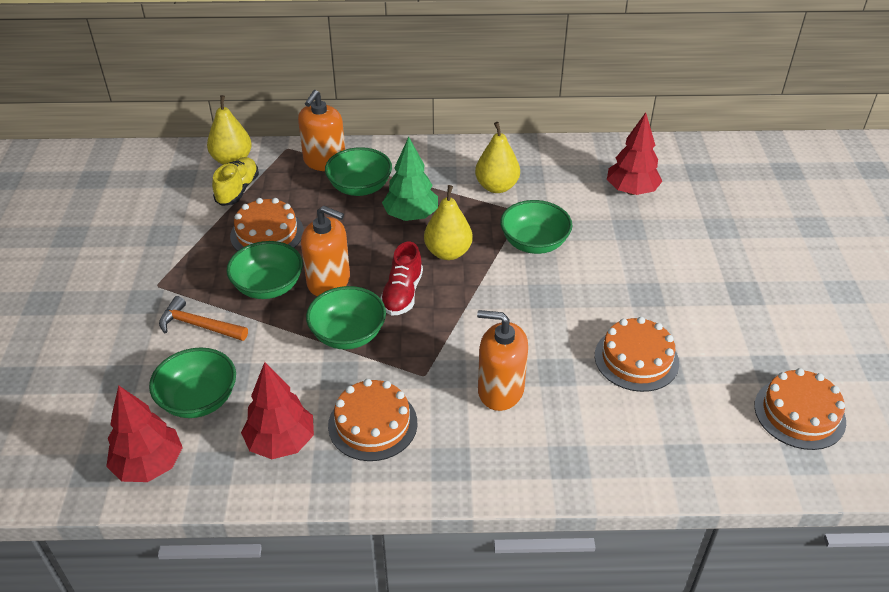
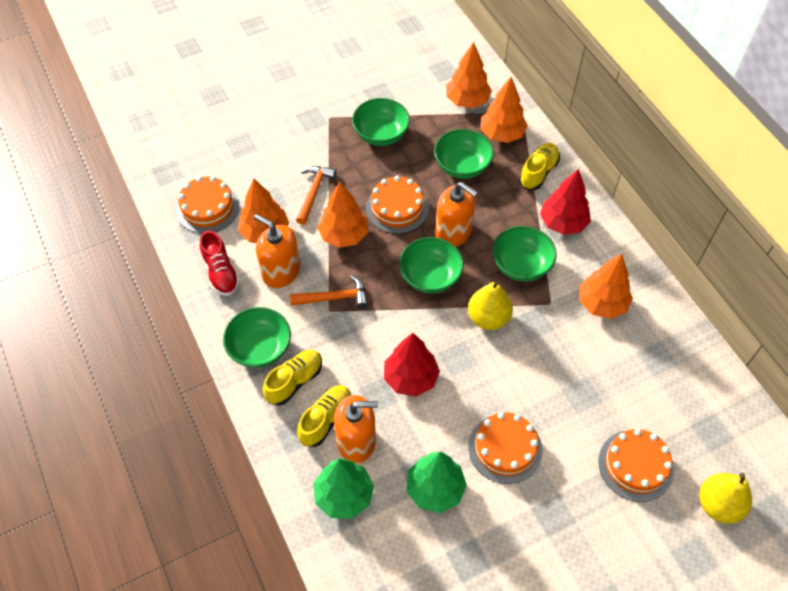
green tree: 1 -> 2
orange hammer: 1 -> 2
orange tree: 0 -> 5
red tree: 3 -> 2
yellow pear: 3 -> 2
yellow shoe: 1 -> 3

